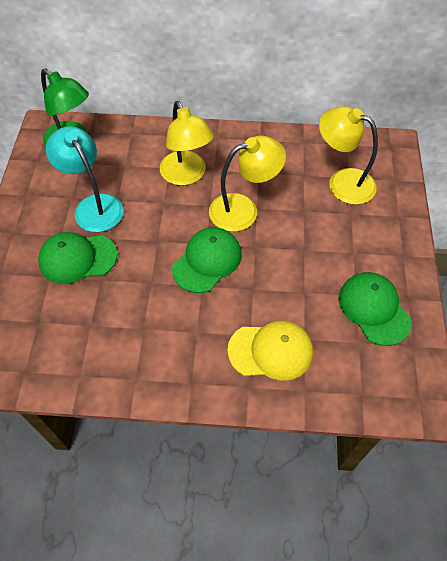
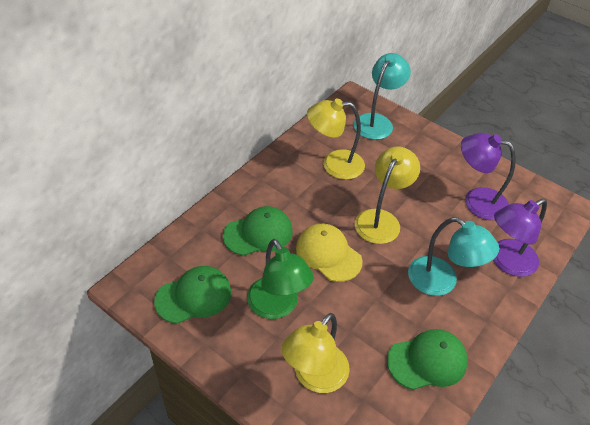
purple lamp: 0 -> 2
turquoise lamp: 1 -> 2

